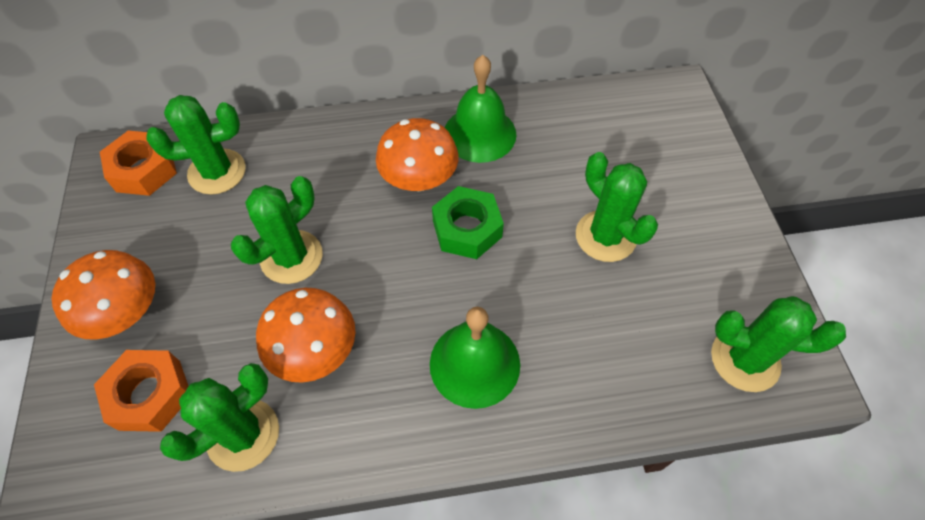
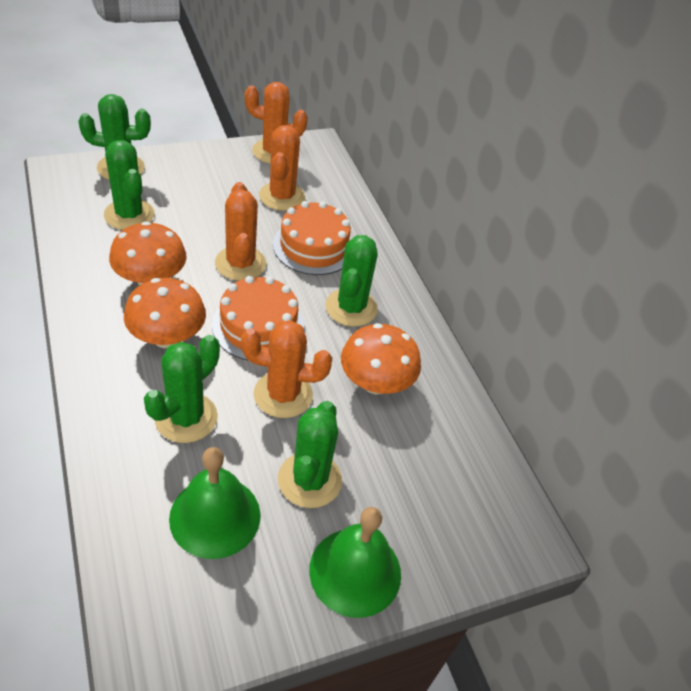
green nut: 1 -> 0
orange cactus: 0 -> 4
orange cake: 0 -> 2
orange nut: 2 -> 0

